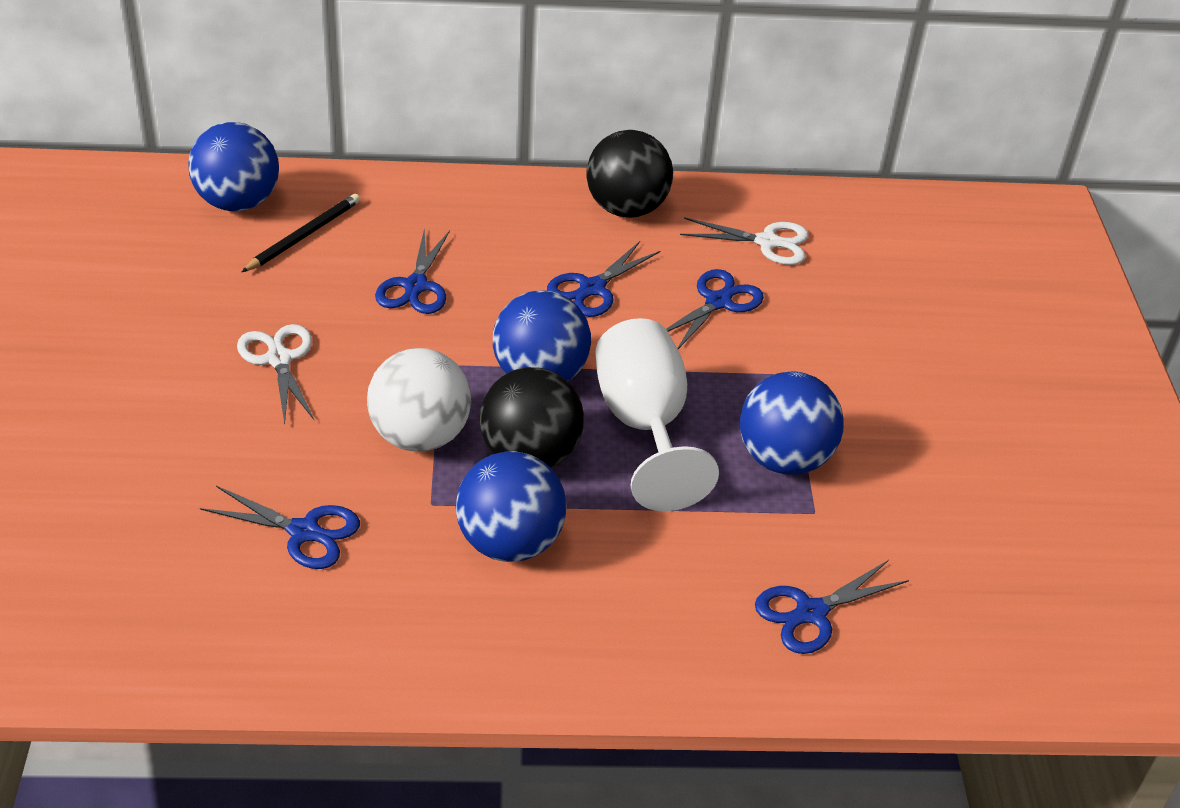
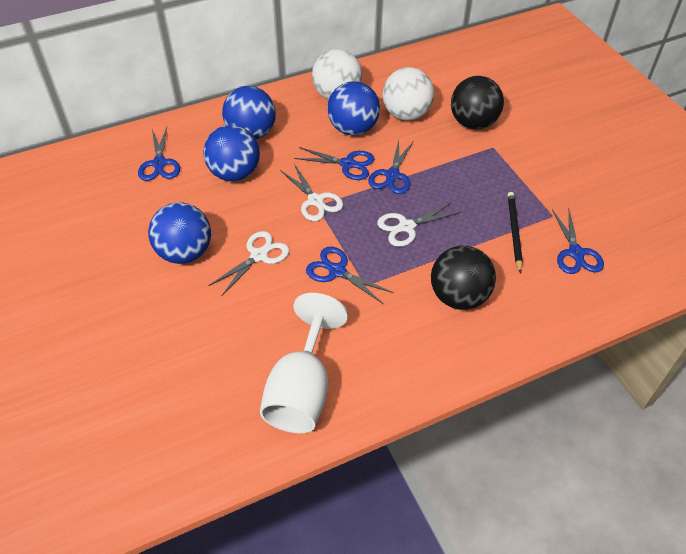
white ball: 1 -> 2
white scissors: 2 -> 3

